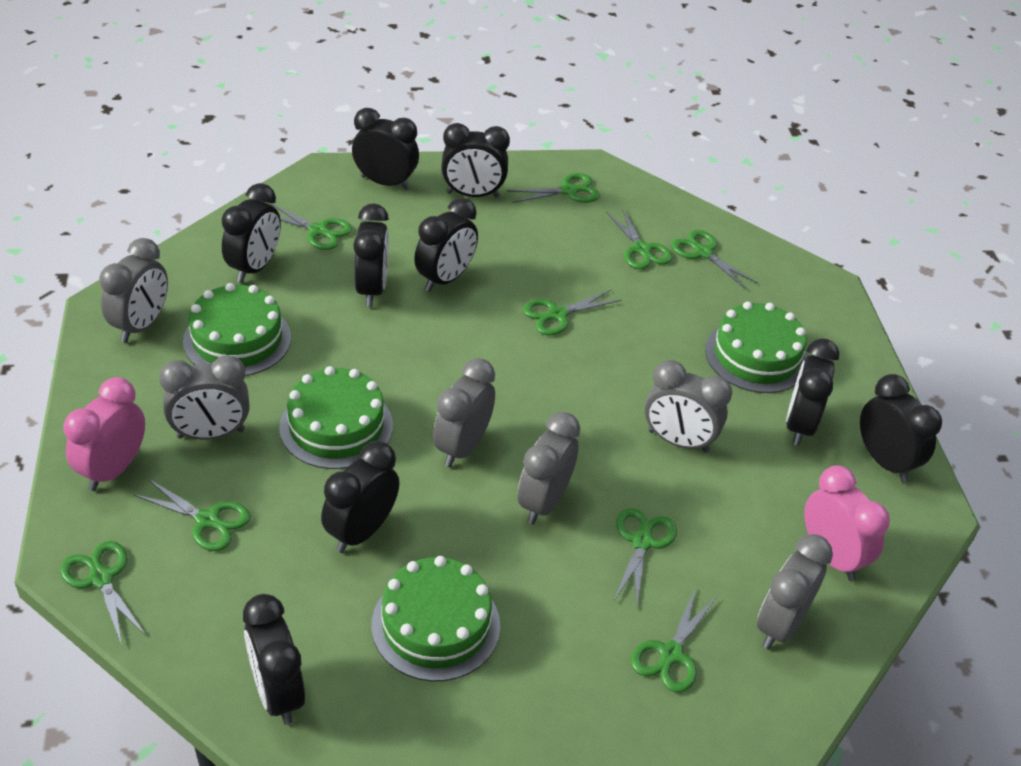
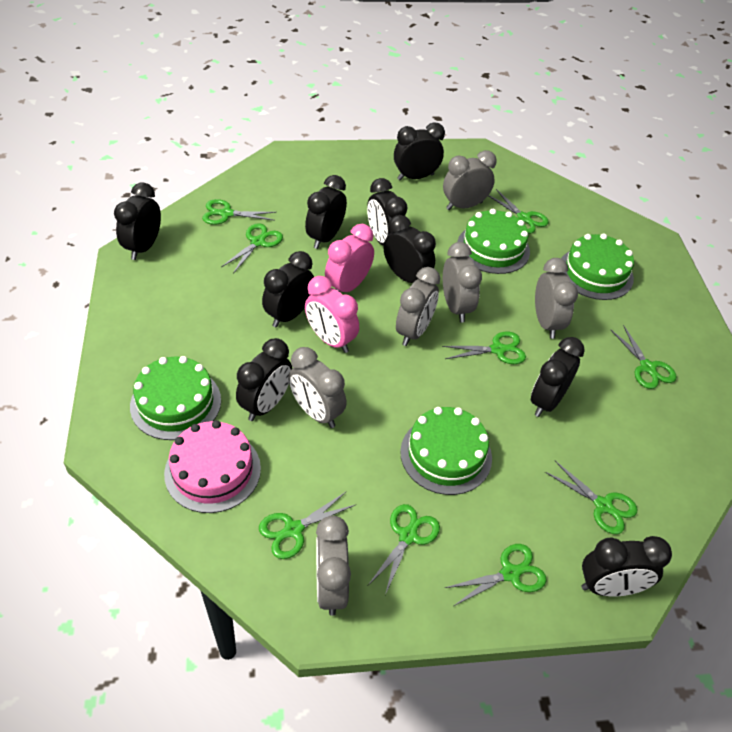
pink cake: 0 -> 1

